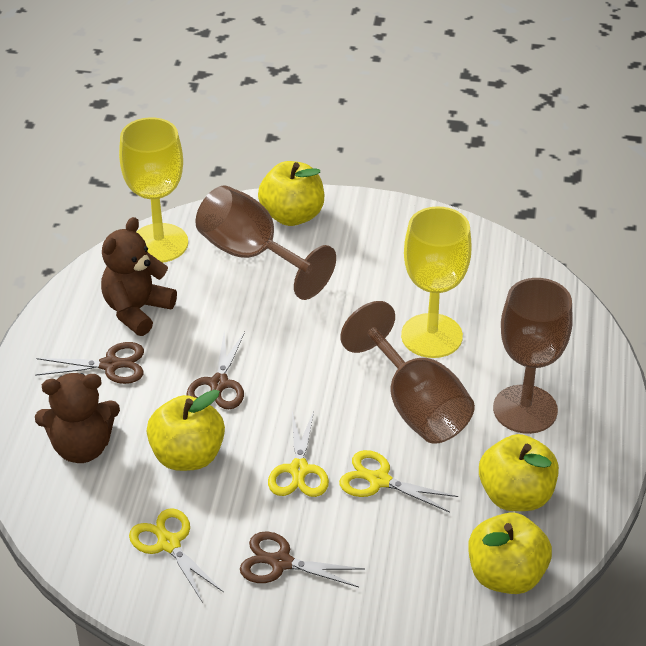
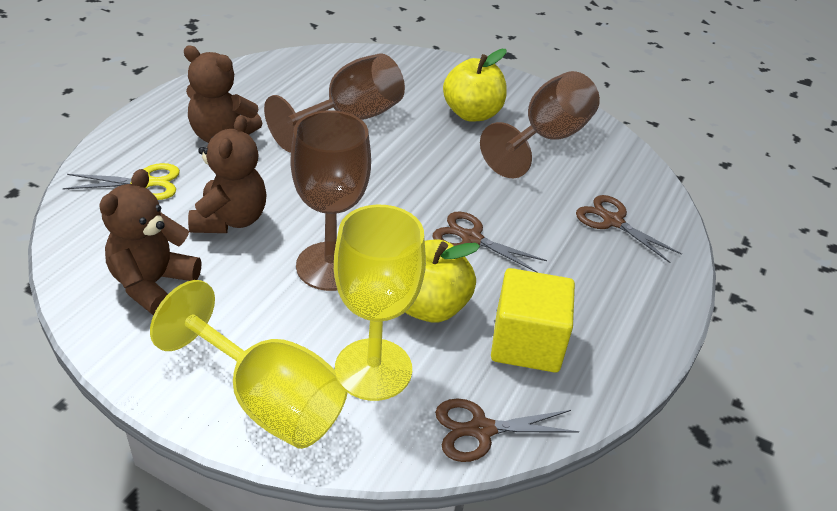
brown teddy bear: 2 -> 3
yellow apple: 4 -> 2
yellow cube: 0 -> 1
yellow scissors: 3 -> 1

